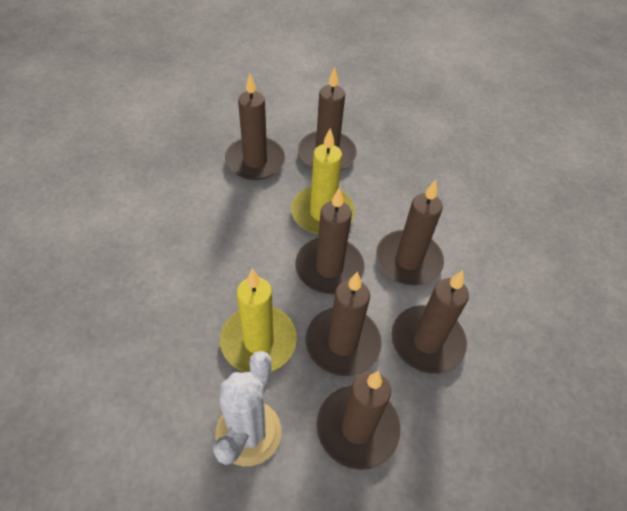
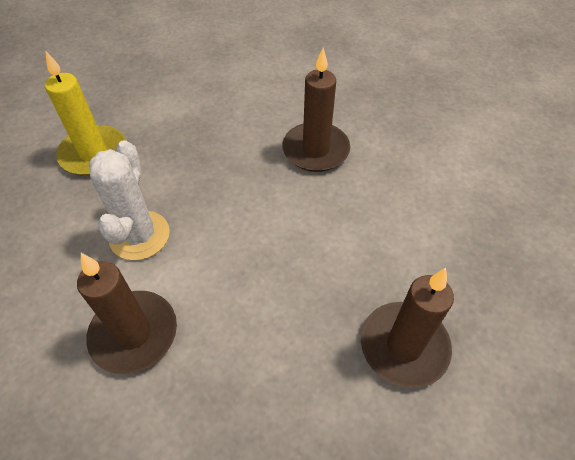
brown candle: 7 -> 3
yellow candle: 2 -> 1

